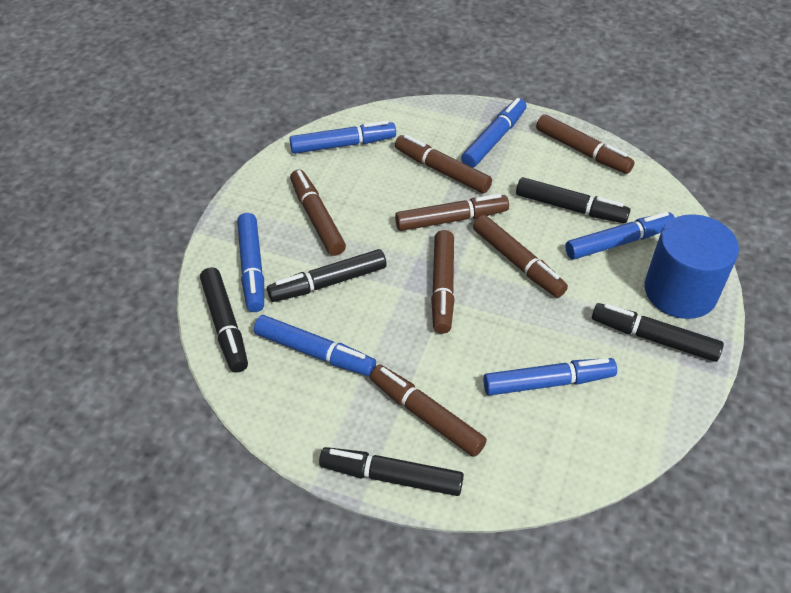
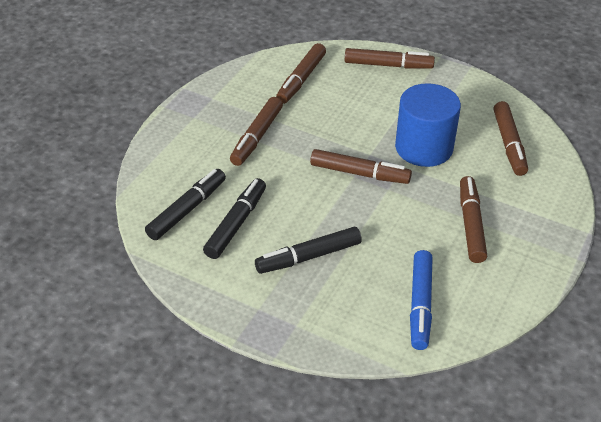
black marker: 5 -> 3
blue marker: 6 -> 1
brown marker: 7 -> 6

